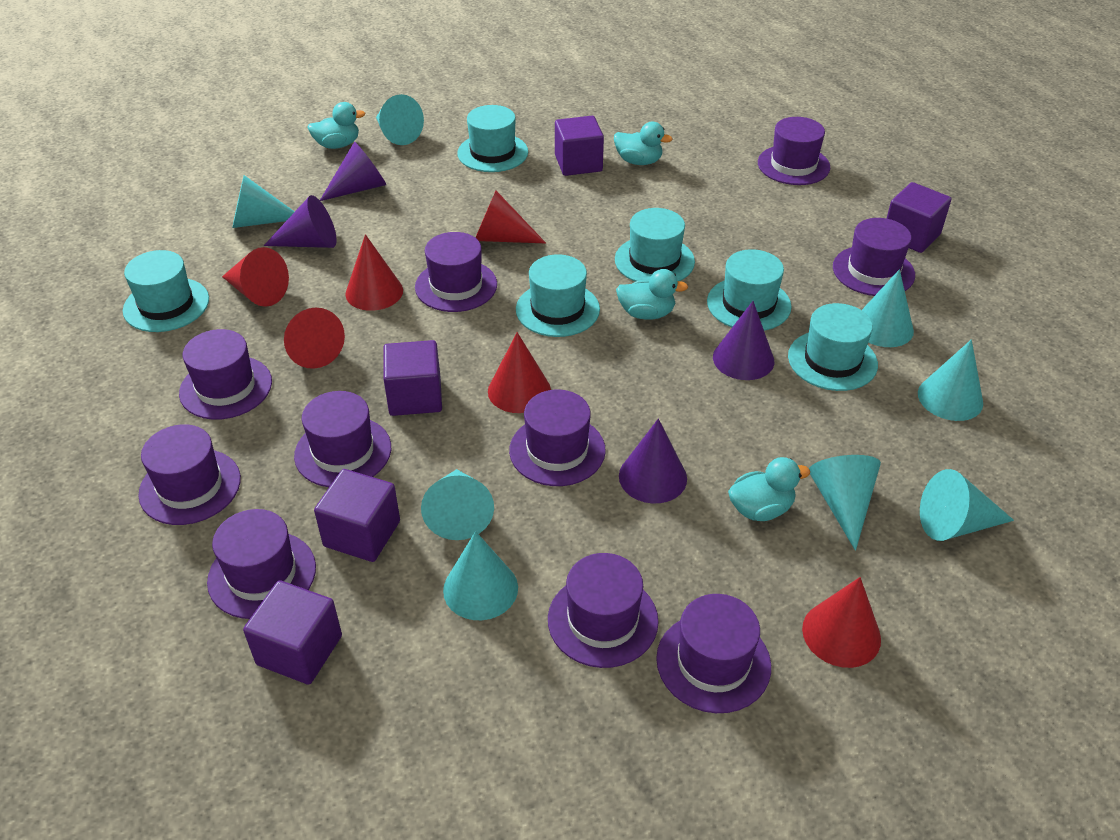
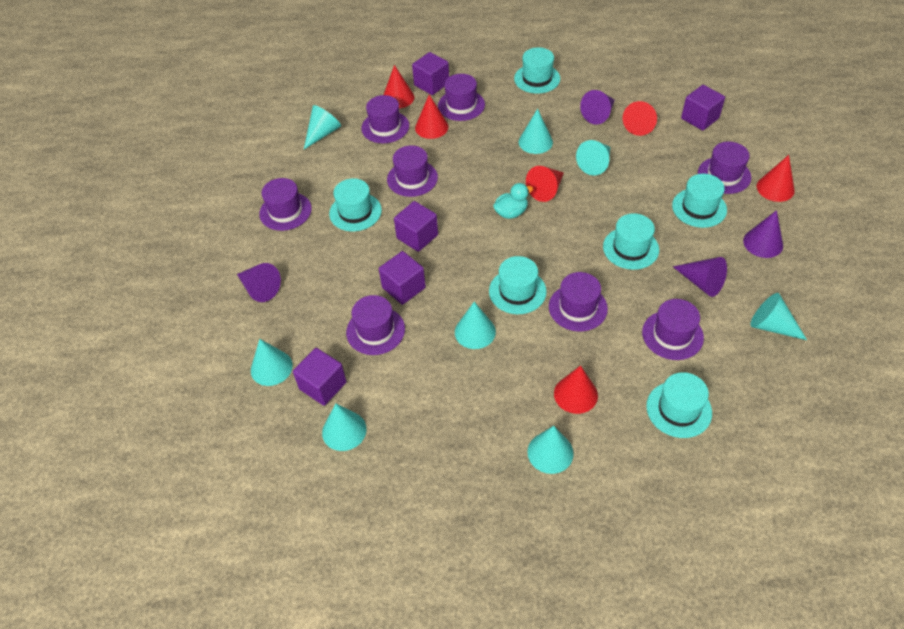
purple hat: 10 -> 8
turquoise duck: 4 -> 1

